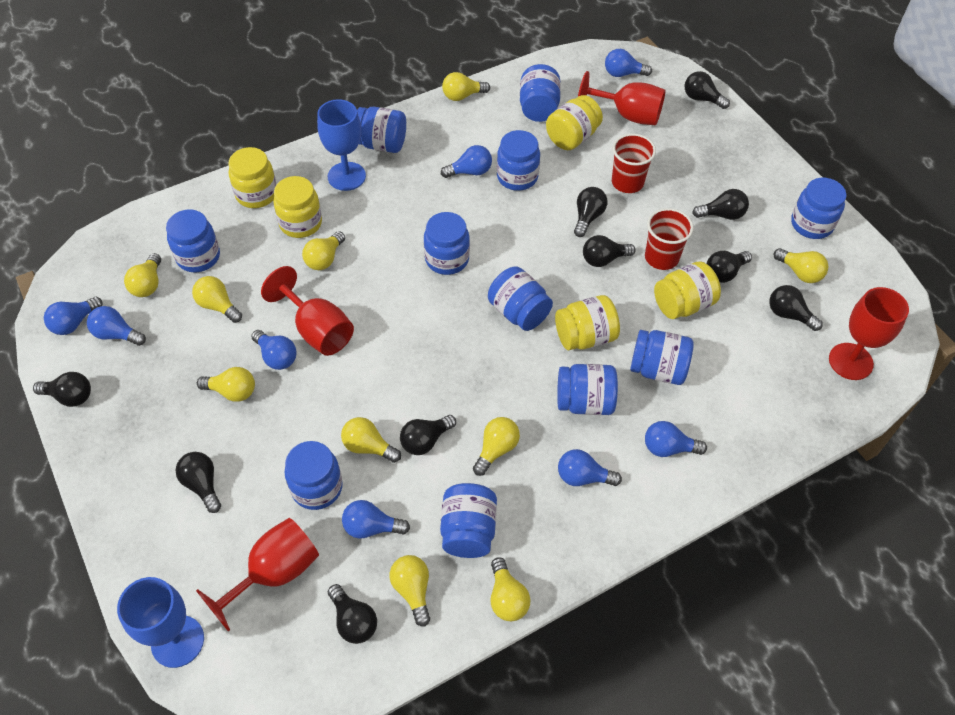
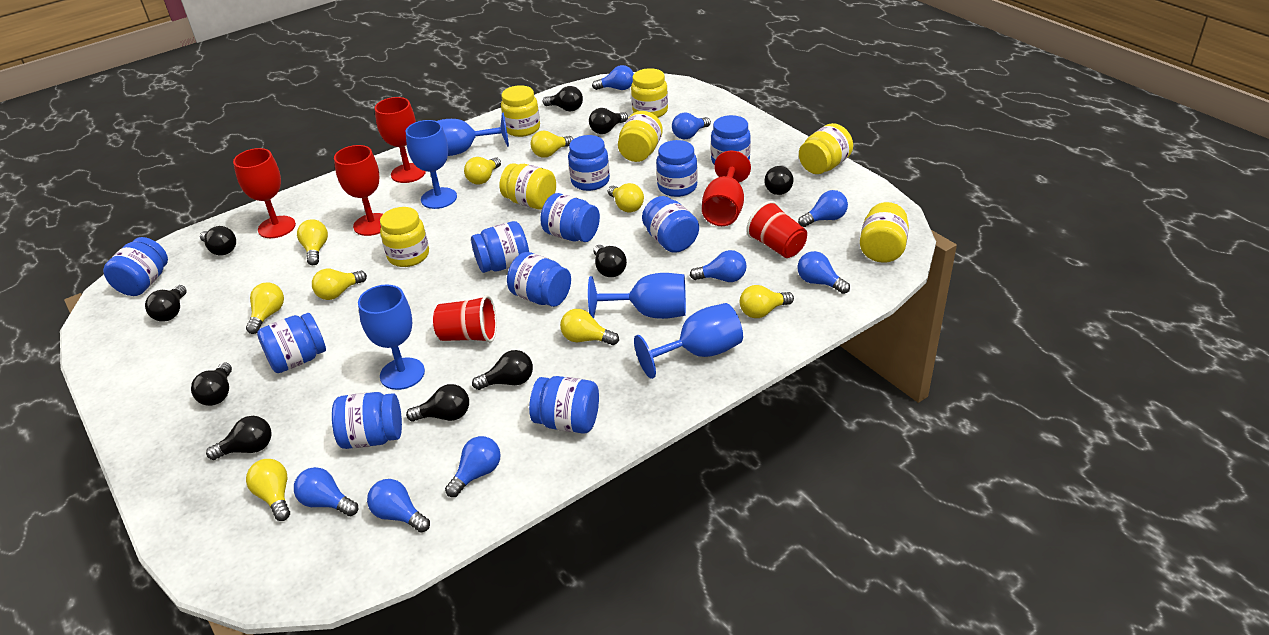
blue goblet: 2 -> 5
yellow jar: 5 -> 7
yellow light bulb: 10 -> 9

